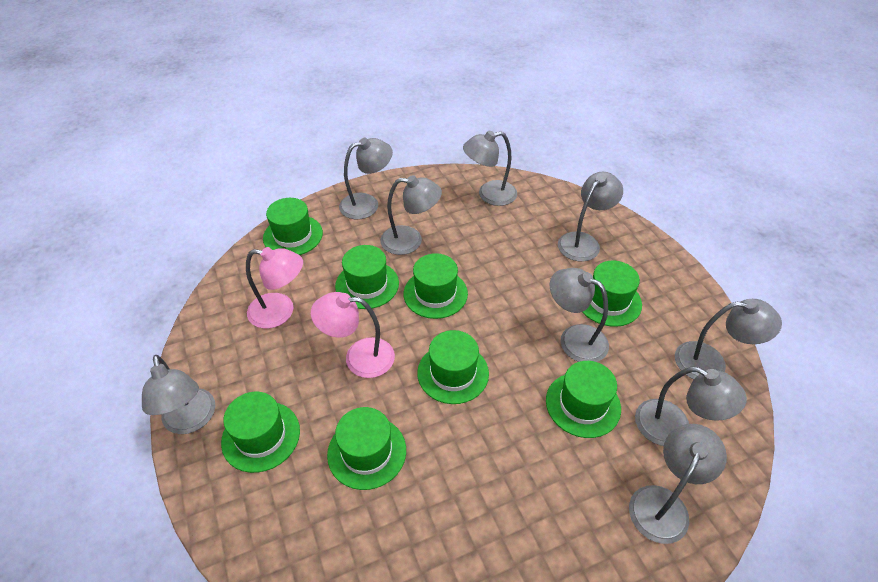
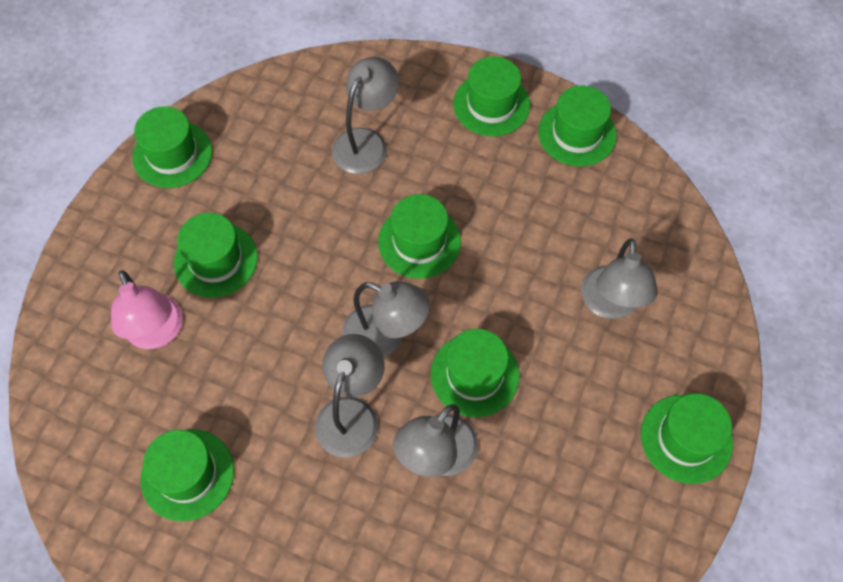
grey lamp: 9 -> 5
pink lamp: 2 -> 1

